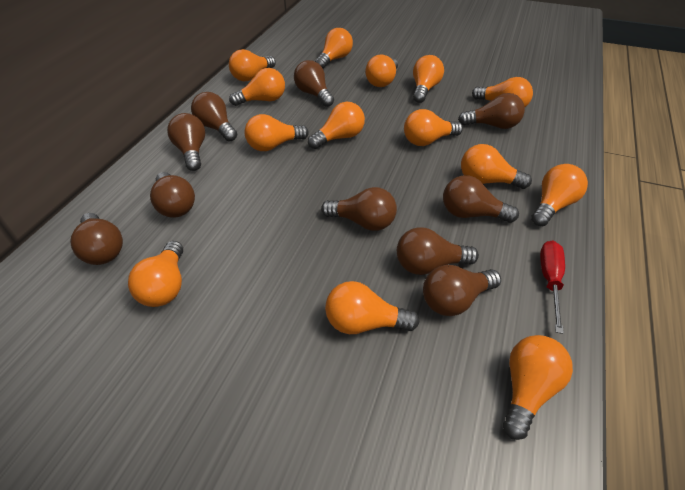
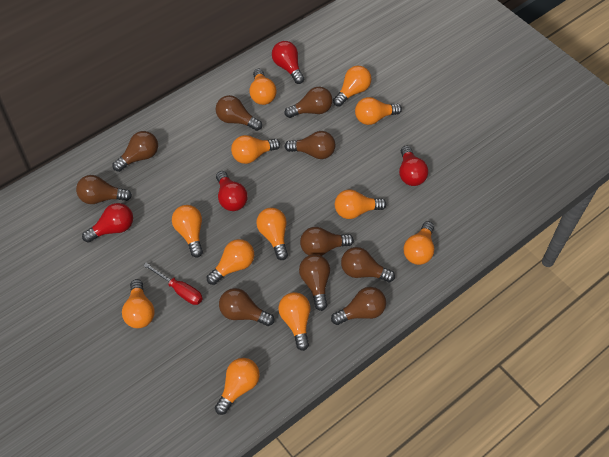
orange light bulb: 14 -> 12
red light bulb: 0 -> 4

